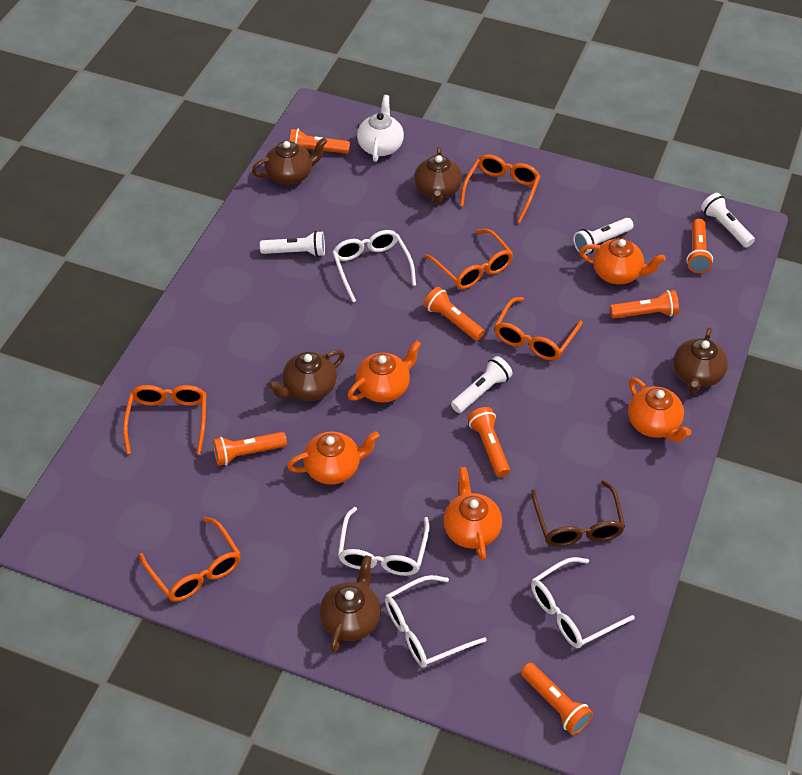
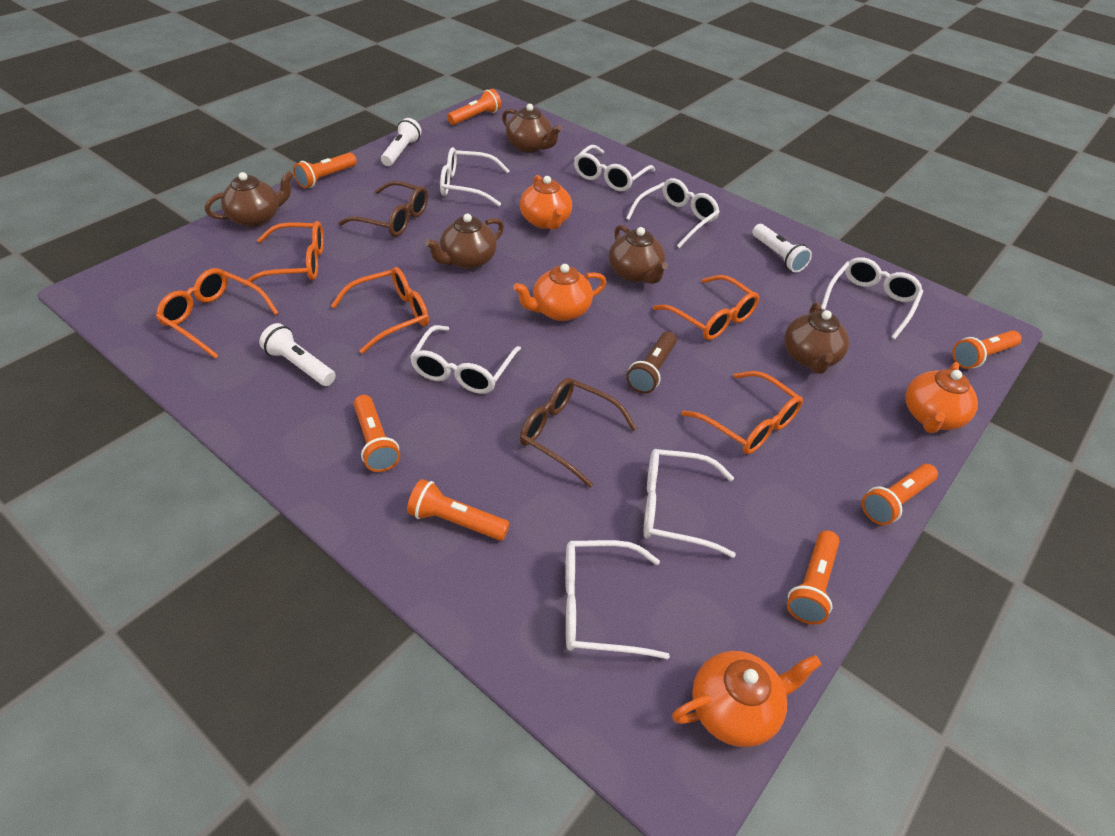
brown flashlight: 0 -> 1
brown glasses: 1 -> 2
orange teapot: 5 -> 4
white flashlight: 4 -> 3
white glasses: 4 -> 7
white teapot: 1 -> 0

